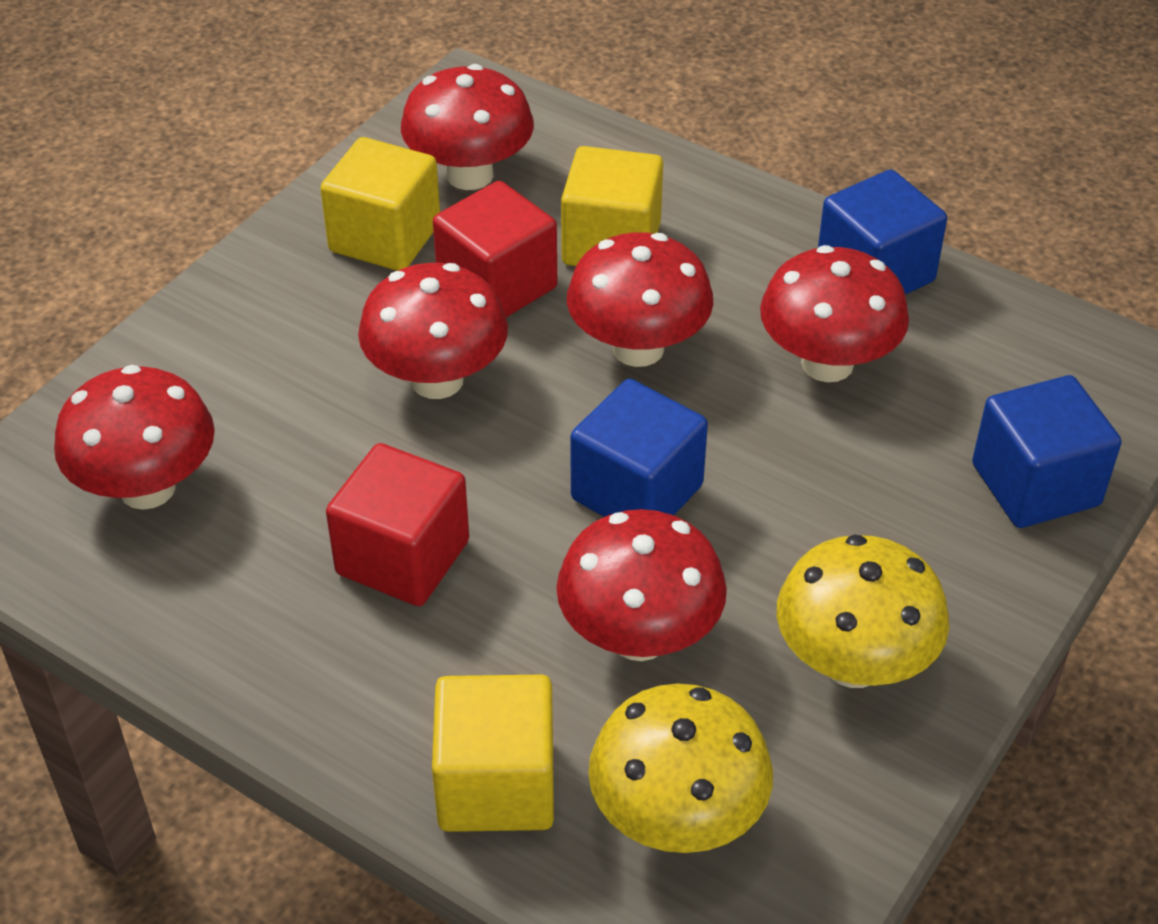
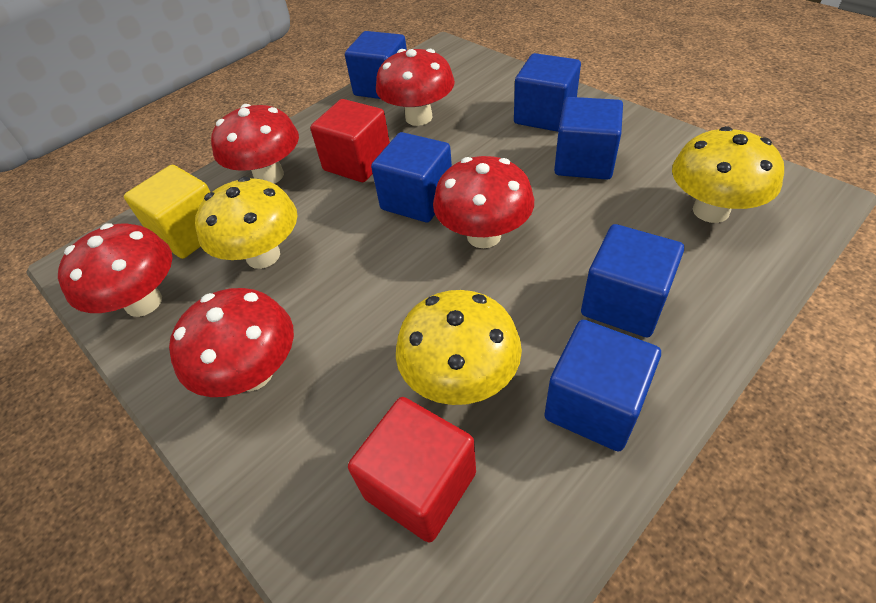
blue cube: 3 -> 6
red mushroom: 6 -> 5
yellow cube: 3 -> 1
yellow mushroom: 2 -> 3

